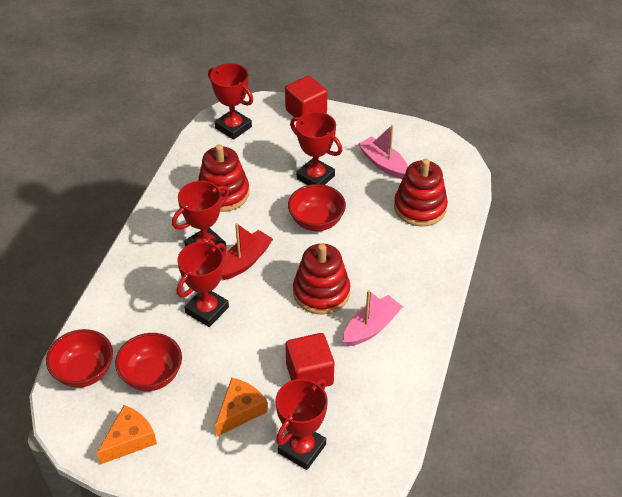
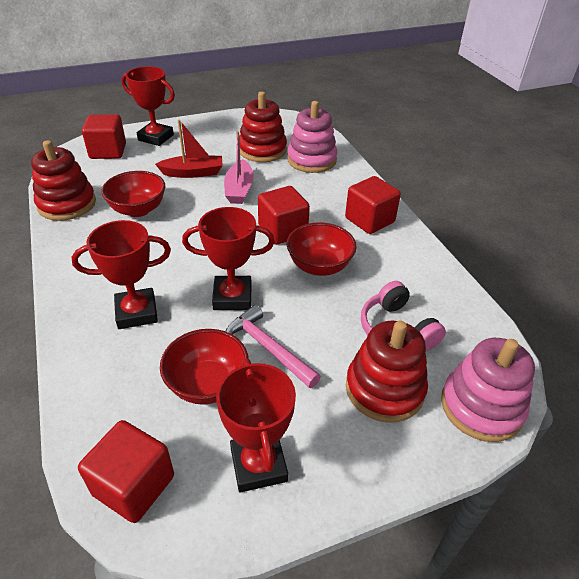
orange cheese: 2 -> 0
pink boat: 2 -> 1
pink hammer: 0 -> 1
pink headphones: 0 -> 1
pink stacking toy: 0 -> 2
red cube: 2 -> 4
red trophy: 5 -> 4

